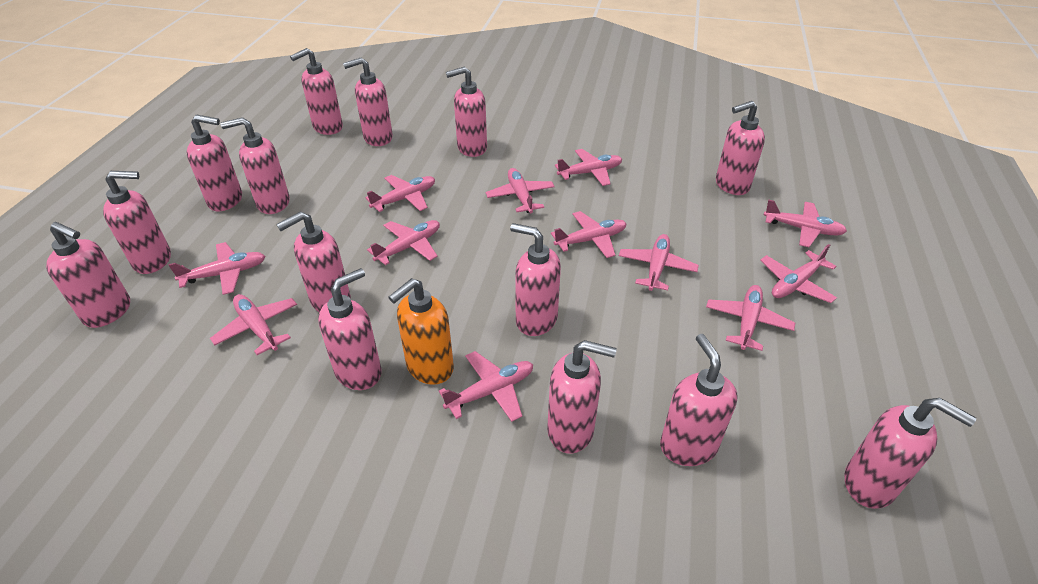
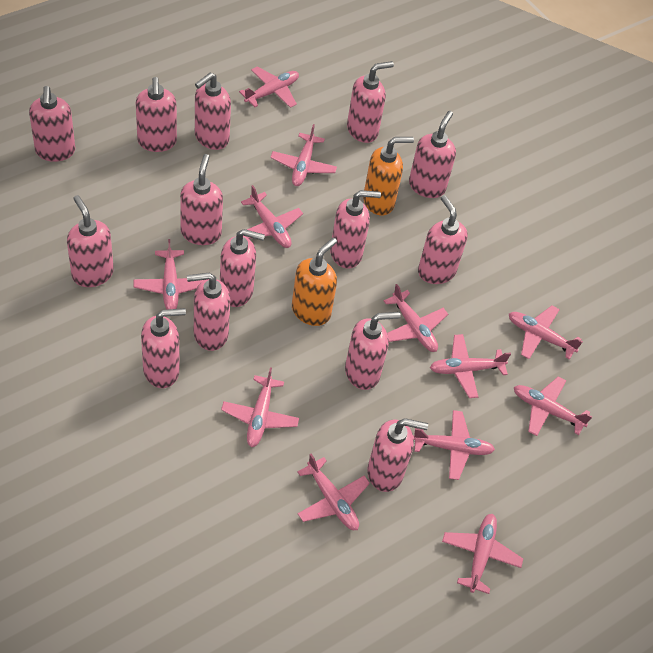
orange soap dispenser: 1 -> 2

